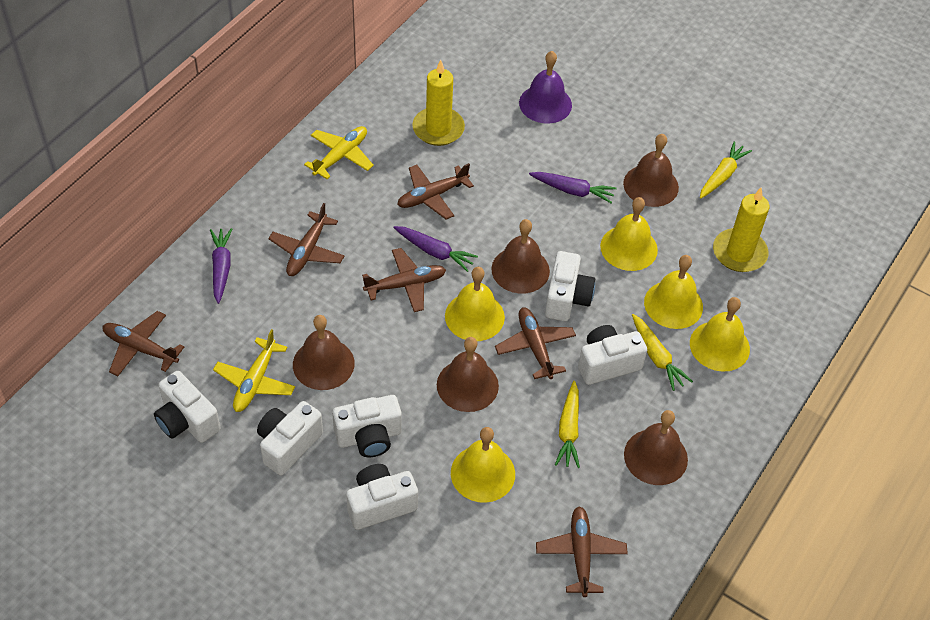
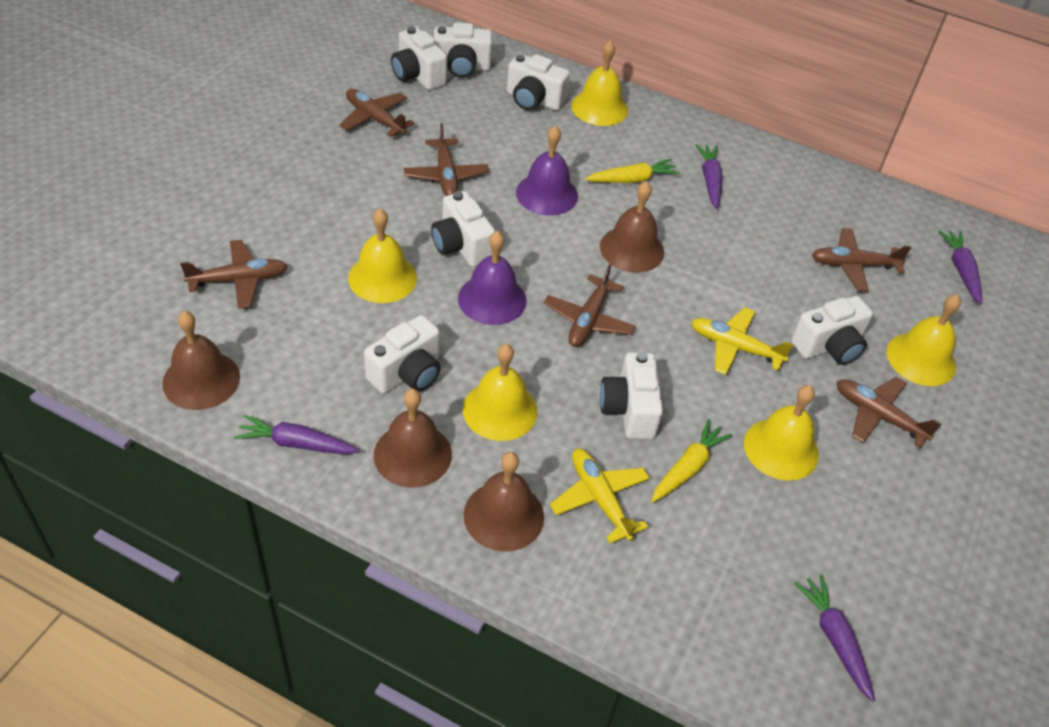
brown bell: 5 -> 4
purple bell: 1 -> 2
purple carrot: 3 -> 4
white camera: 6 -> 7
yellow candle: 2 -> 0
yellow carrot: 3 -> 2

